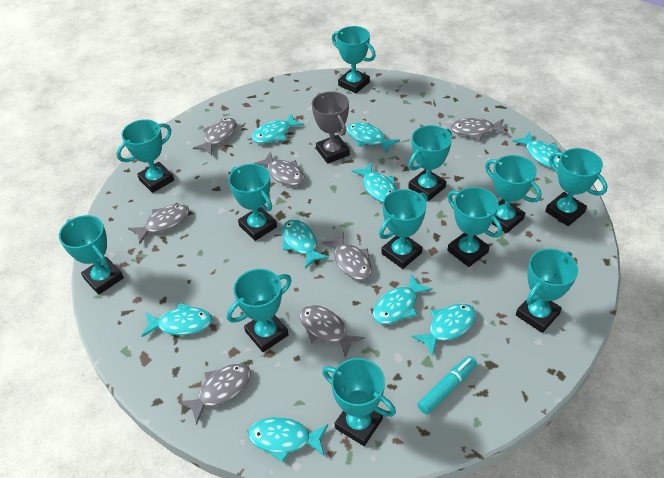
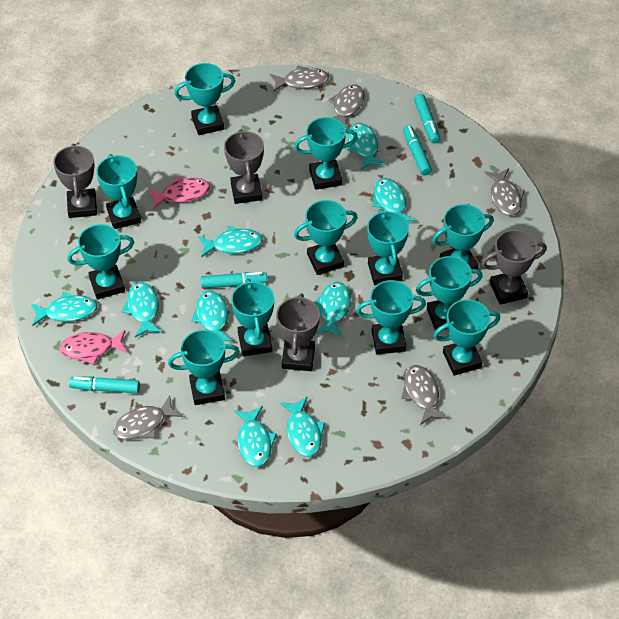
grey fish: 7 -> 5
grey trophy: 1 -> 4
pink fish: 0 -> 2
turquoise marker: 1 -> 4

